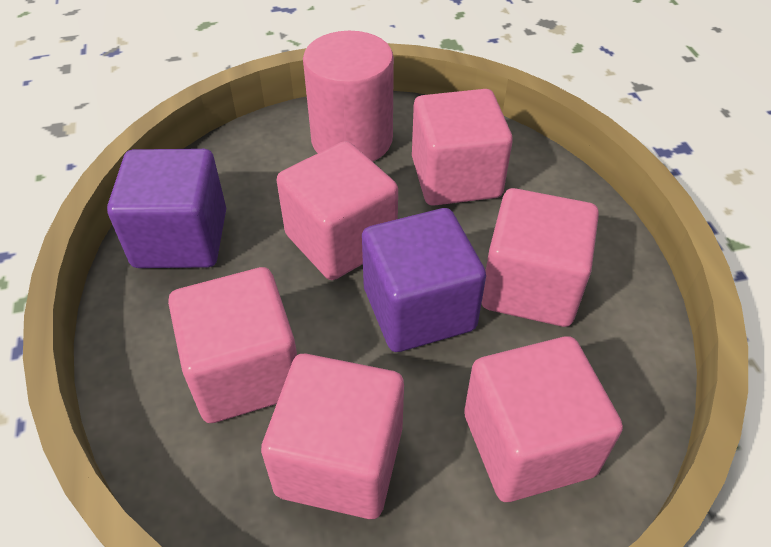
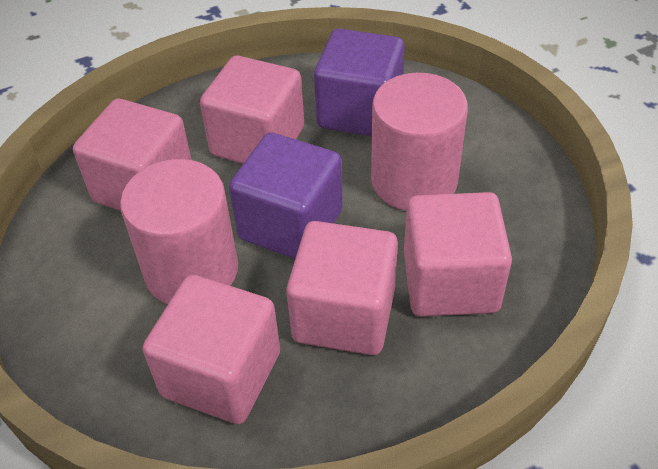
pink cube: 6 -> 5
pink cylinder: 1 -> 2

